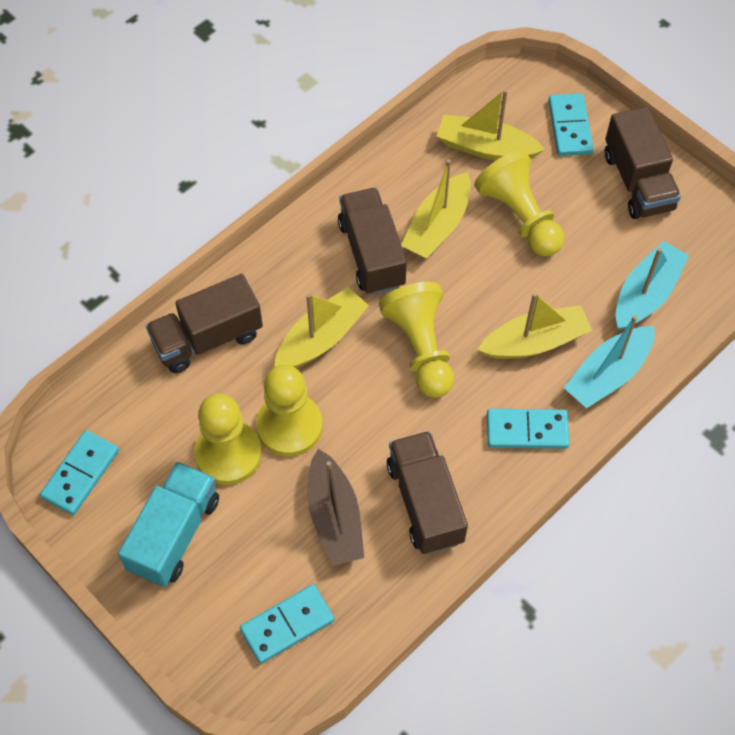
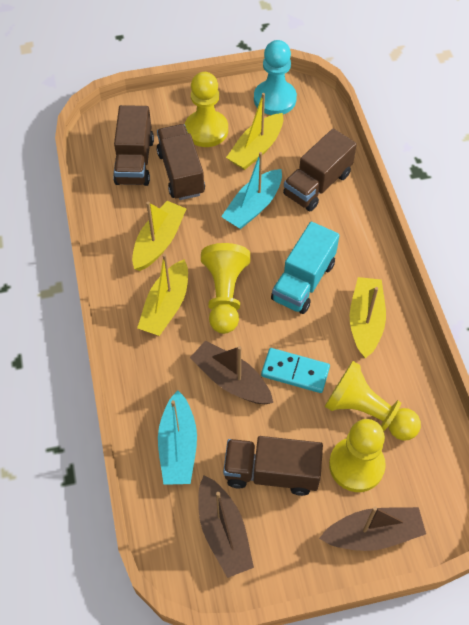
brown boat: 1 -> 3
turquoise domino: 4 -> 1
turquoise pawn: 0 -> 1

